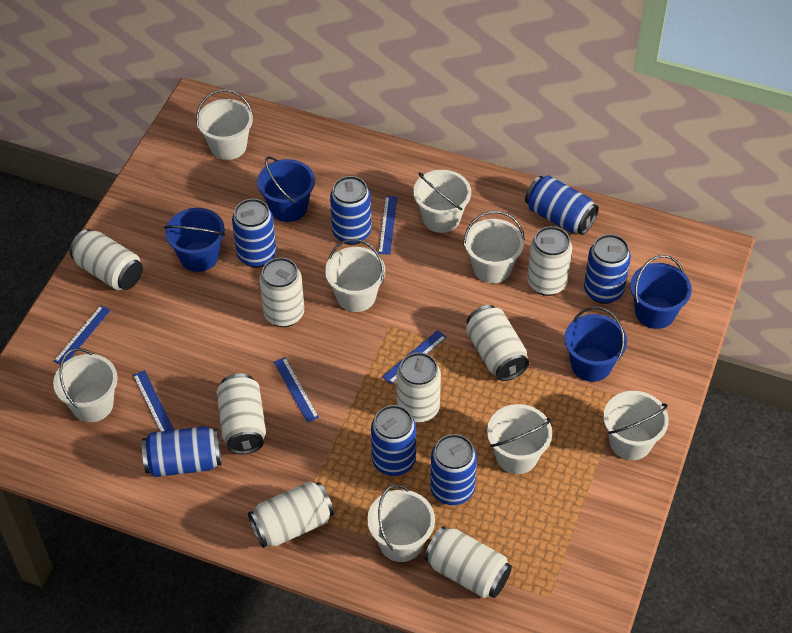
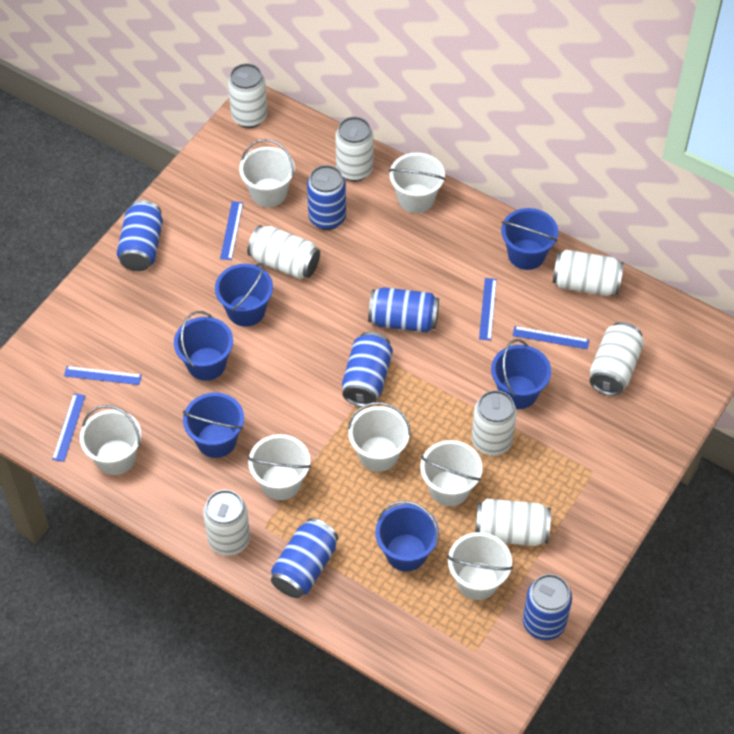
blue bucket: 4 -> 6
blue can: 7 -> 6
white bucket: 8 -> 7

